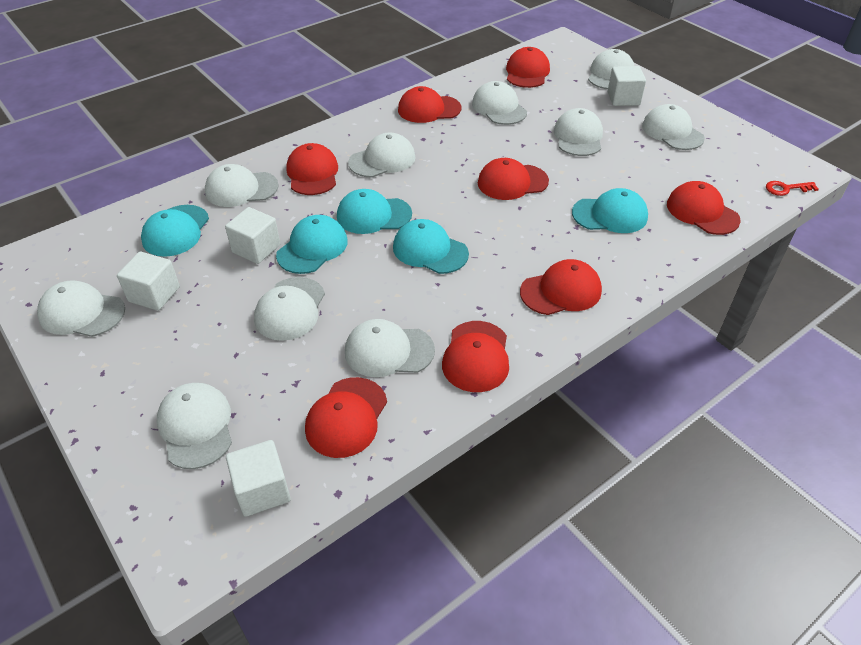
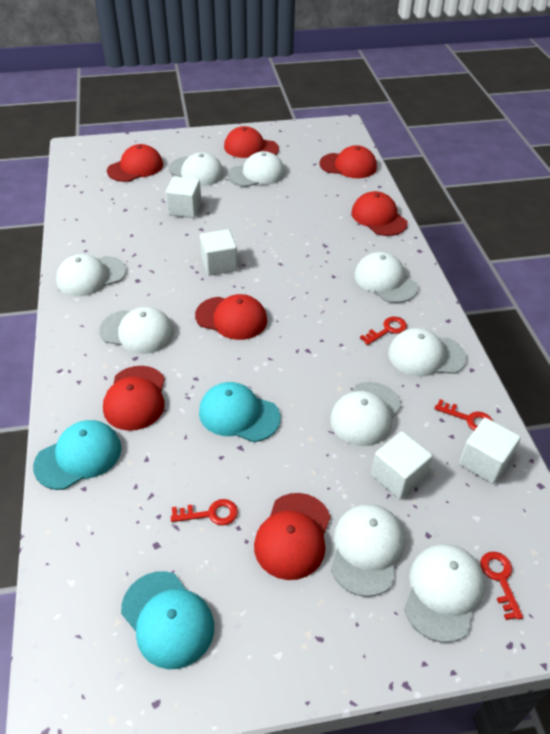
red cap: 8 -> 7
red key: 1 -> 4
turquoise cap: 5 -> 3
white cap: 10 -> 9

